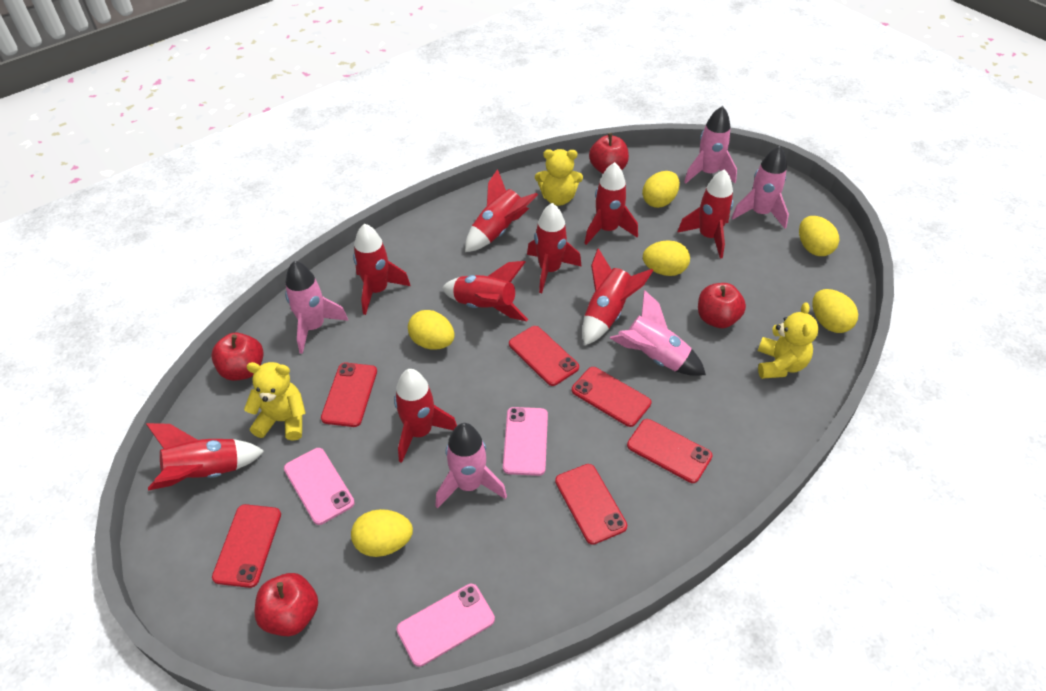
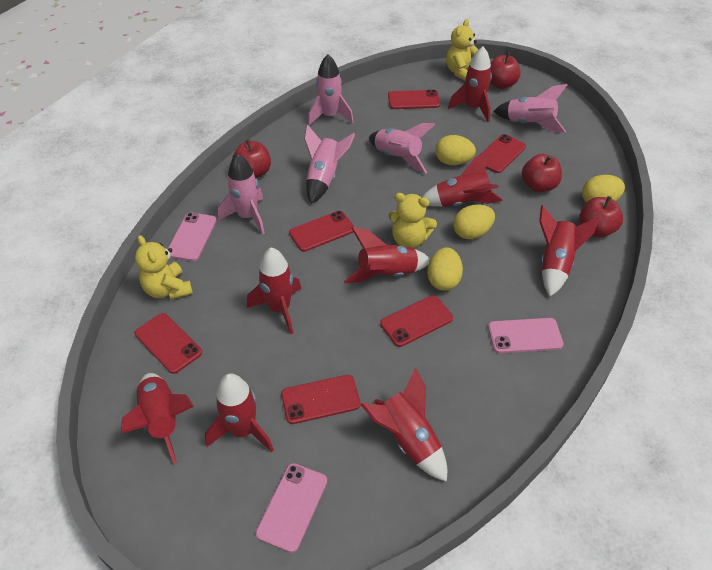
red rocket: 9 -> 8
yellow egg: 6 -> 4

